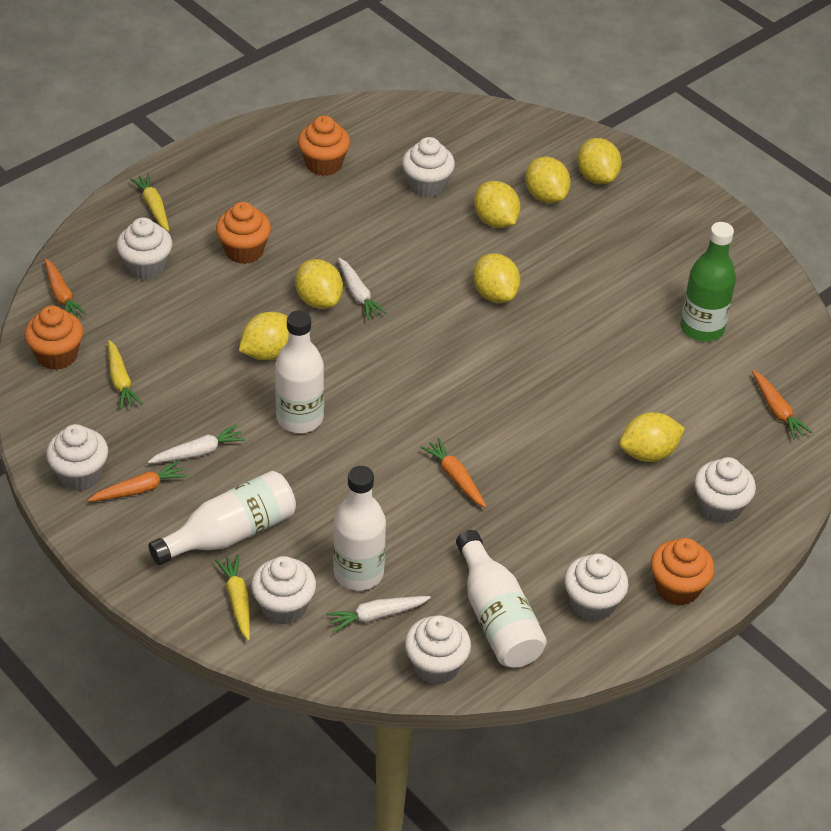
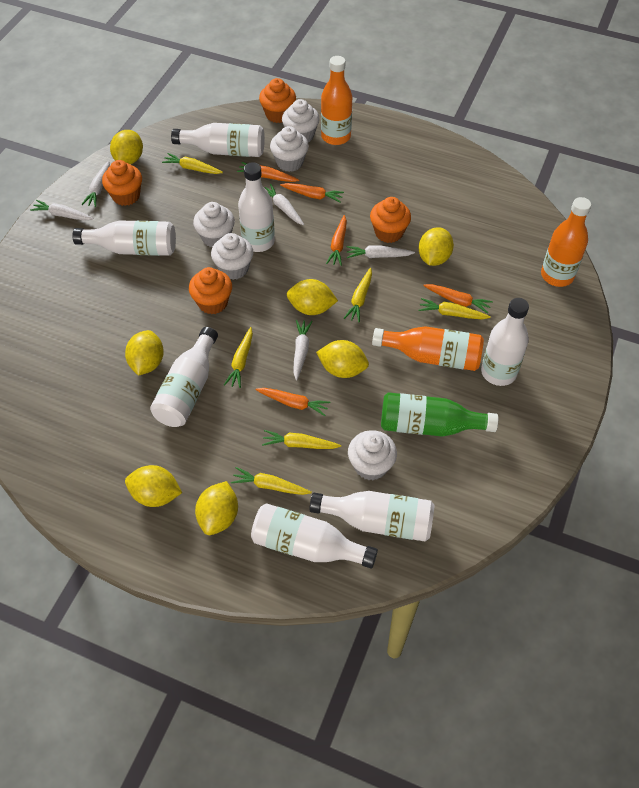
orange bottle: 0 -> 3
orange carrot: 4 -> 5
white bottle: 4 -> 7
white carrot: 3 -> 5
white cupcake: 7 -> 5
yellow carrot: 3 -> 6

